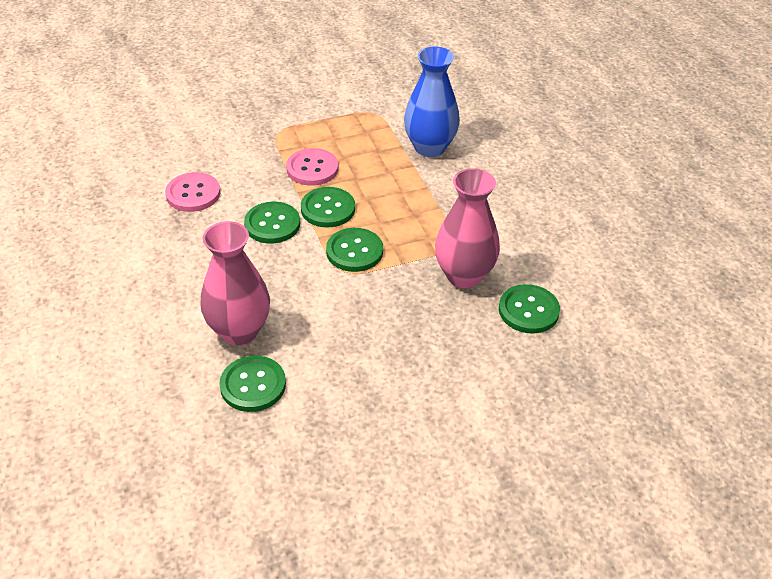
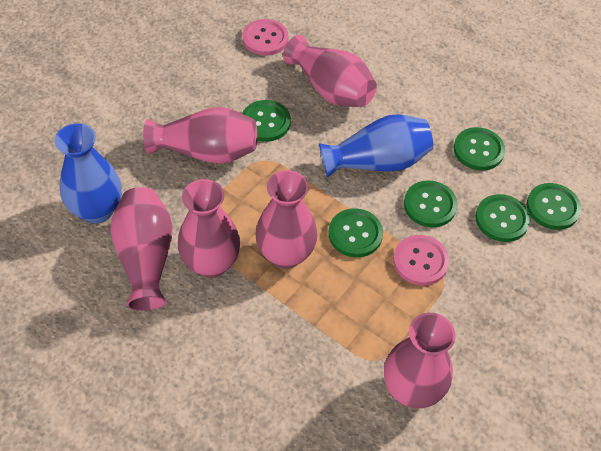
blue vase: 1 -> 2
green button: 5 -> 6
pink vase: 2 -> 6

